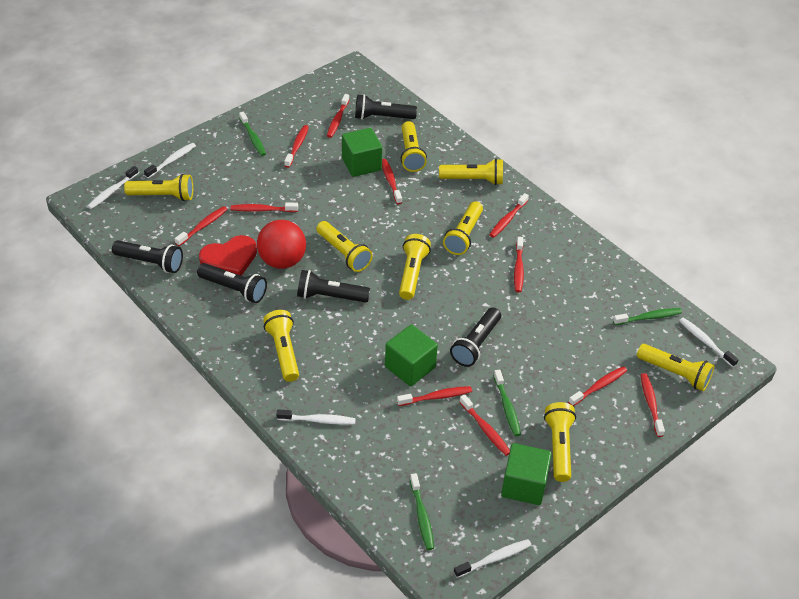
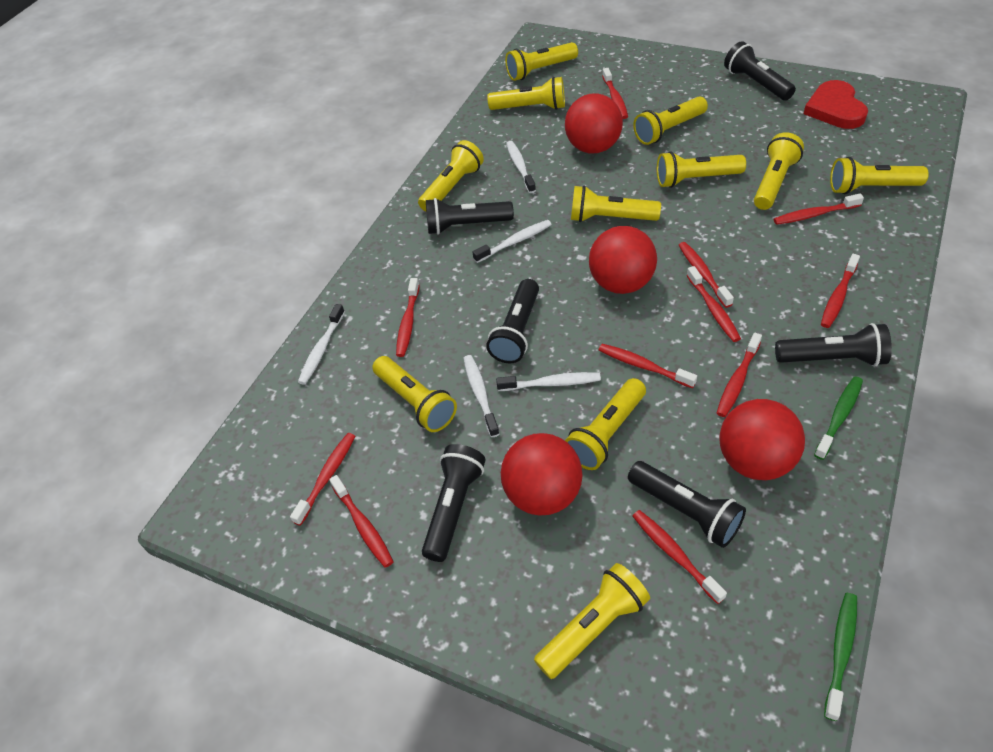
black flashlight: 5 -> 6
green cube: 3 -> 0
green toothbrush: 4 -> 2
red ball: 1 -> 4
yellow flashlight: 9 -> 11

